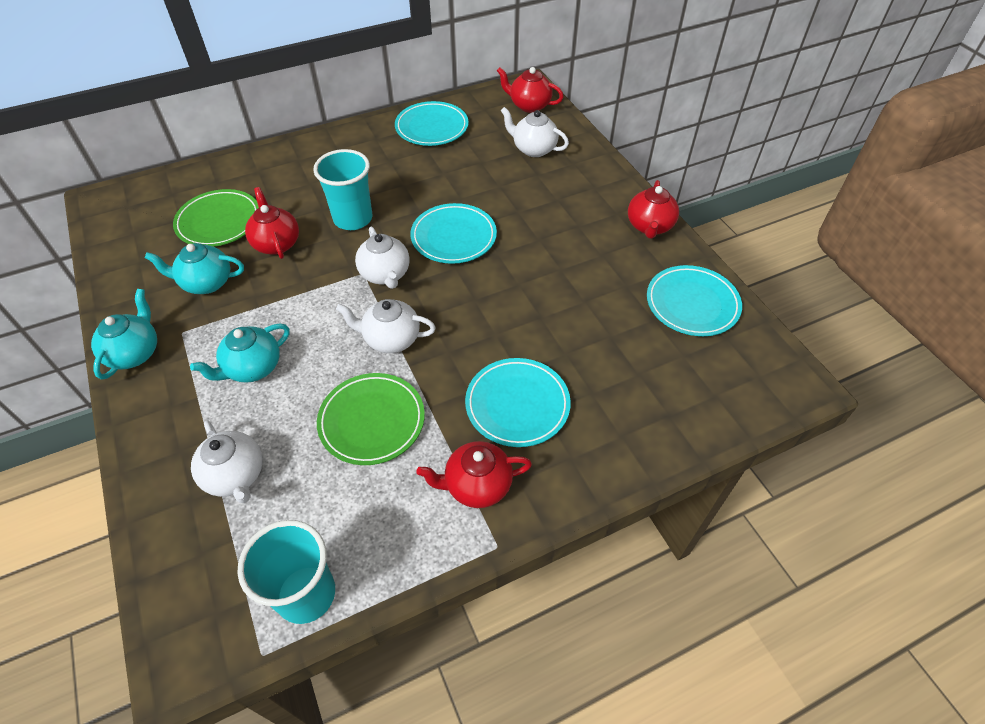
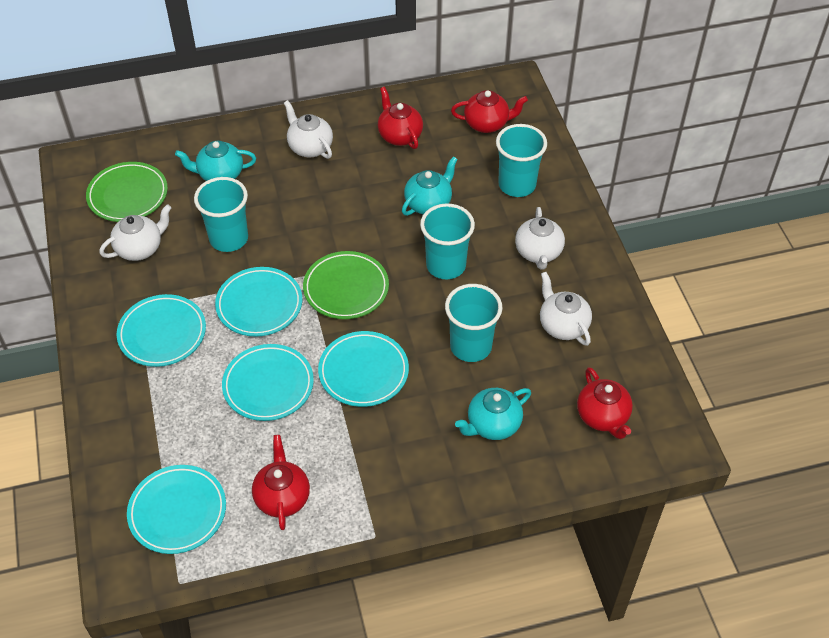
turquoise cup: 2 -> 4
turquoise plate: 4 -> 5

